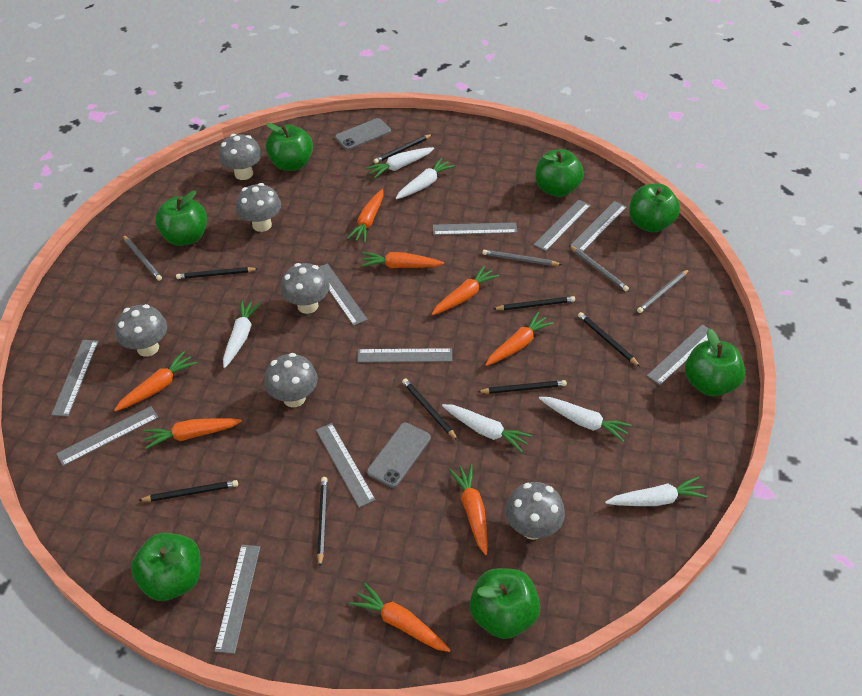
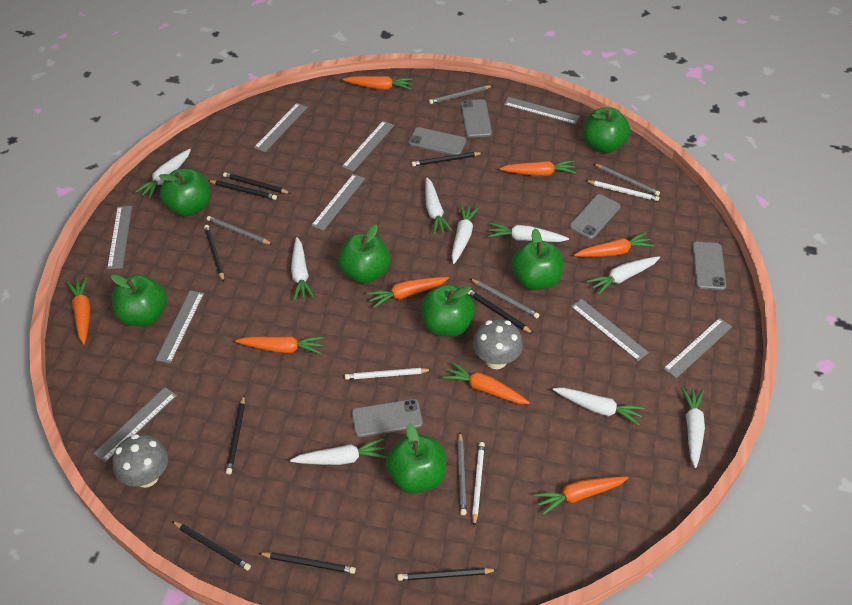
black pencil: 8 -> 9
grey mushroom: 6 -> 2
grey pencil: 4 -> 5
grey phone: 2 -> 5
grey ruler: 10 -> 9
white carrot: 6 -> 9
white pencil: 0 -> 3

